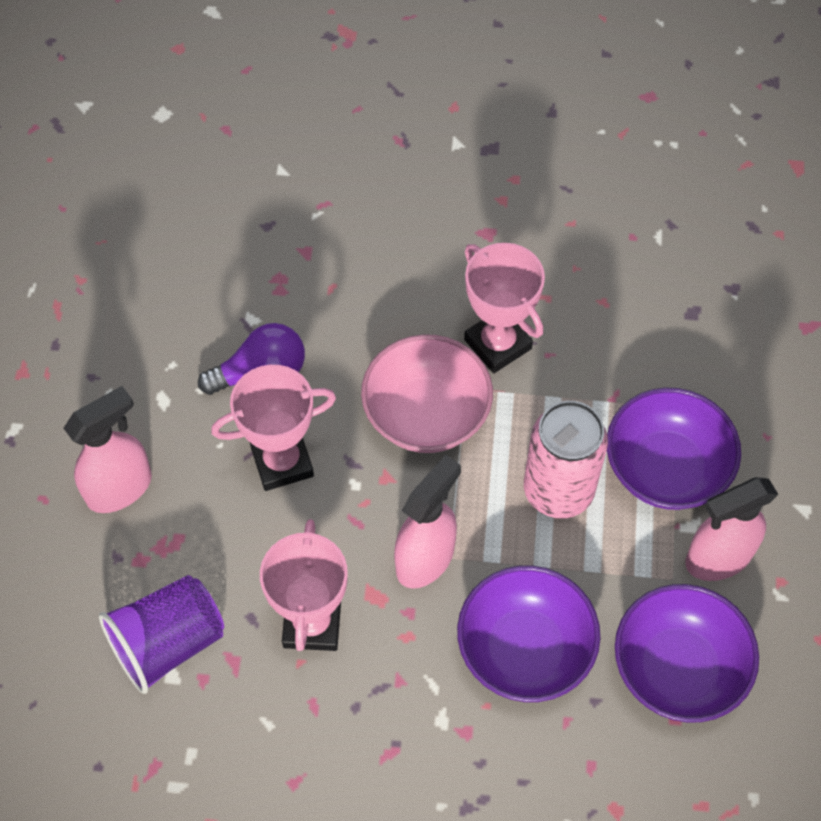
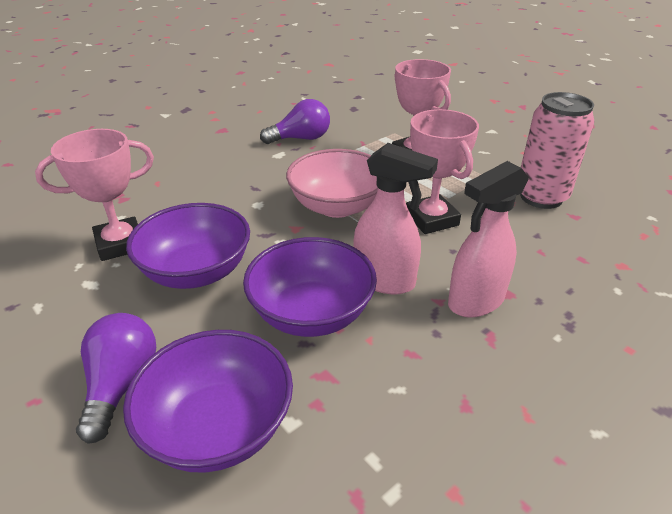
pink spray bottle: 3 -> 2
purple cup: 1 -> 0
purple light bulb: 1 -> 2

